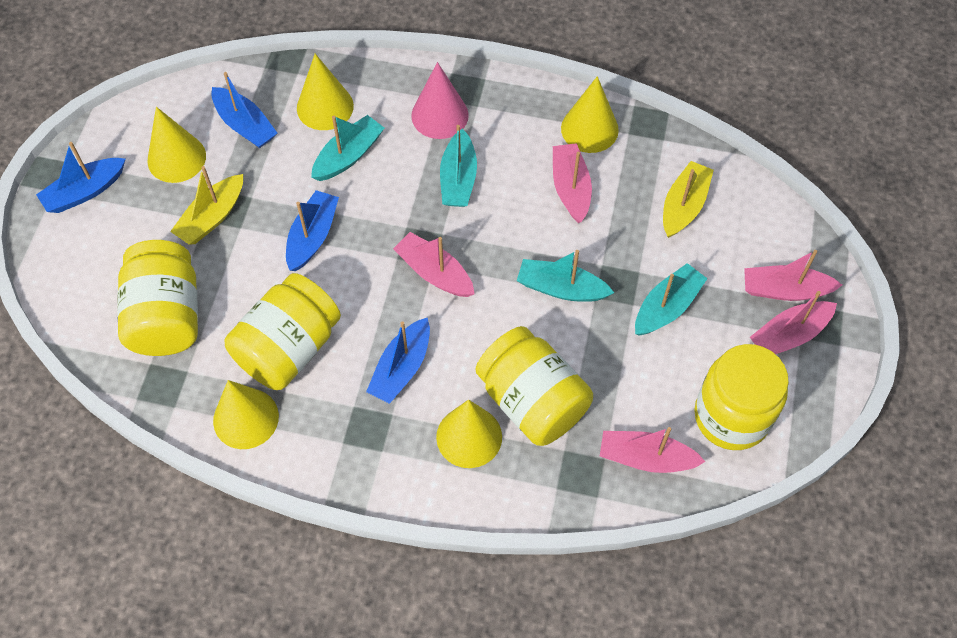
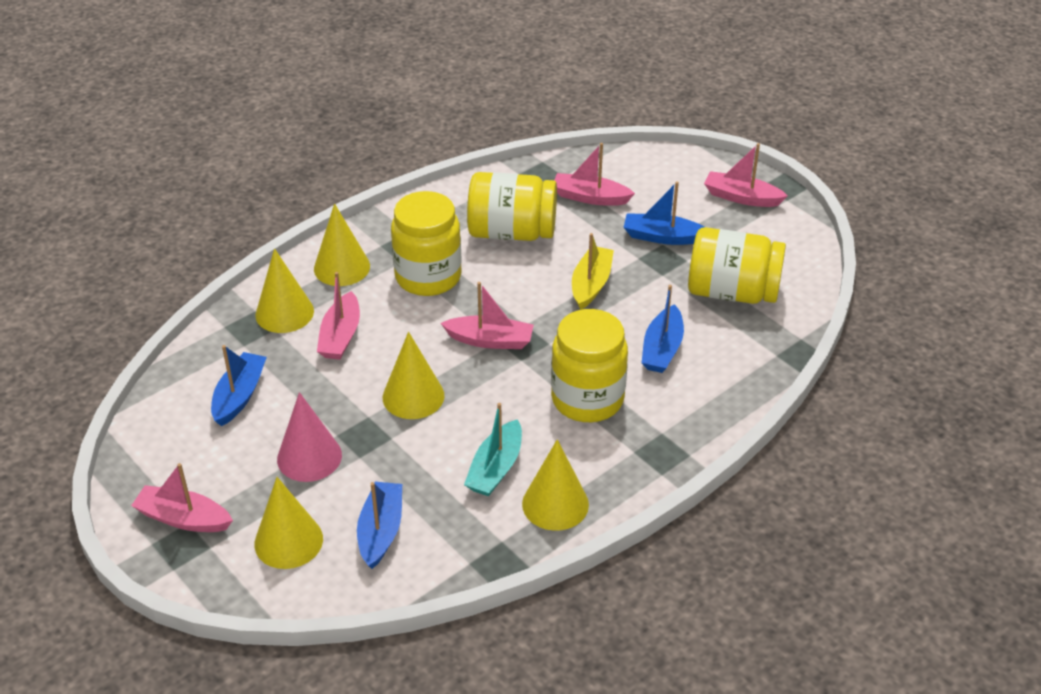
turquoise boat: 4 -> 1
yellow boat: 2 -> 1

